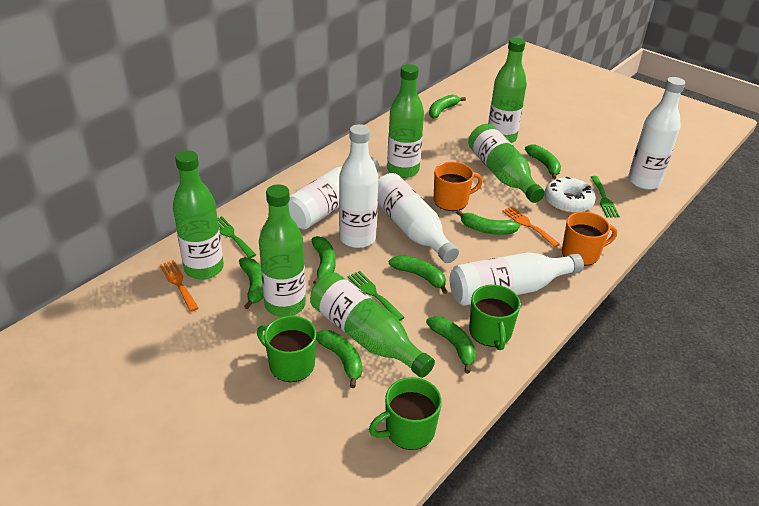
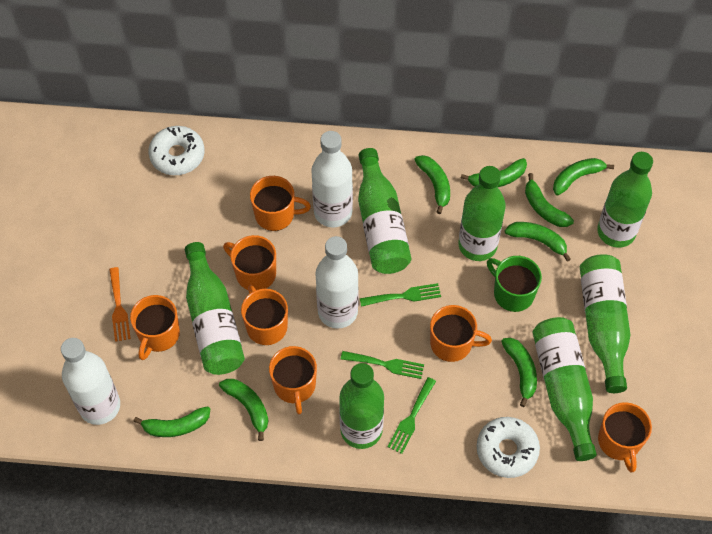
green bottle: 6 -> 7
green mug: 3 -> 1
orange fork: 2 -> 1
orange mug: 2 -> 7
white bottle: 5 -> 3
white donut: 1 -> 2

